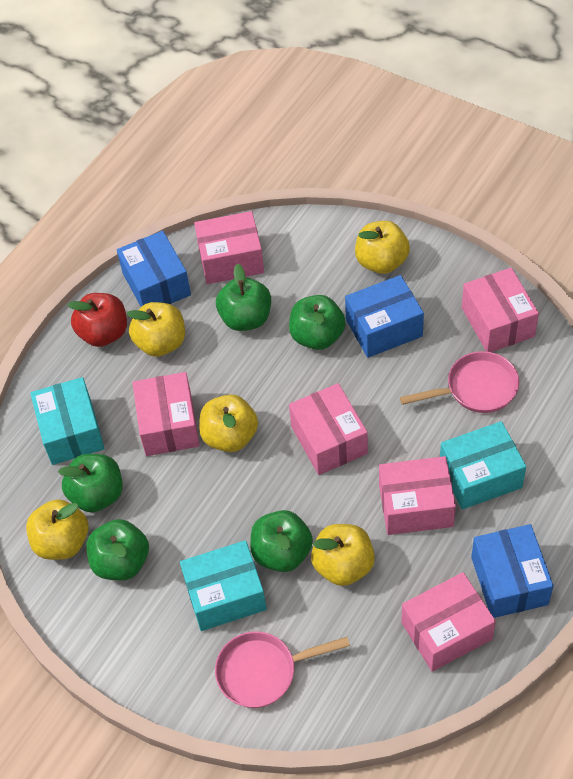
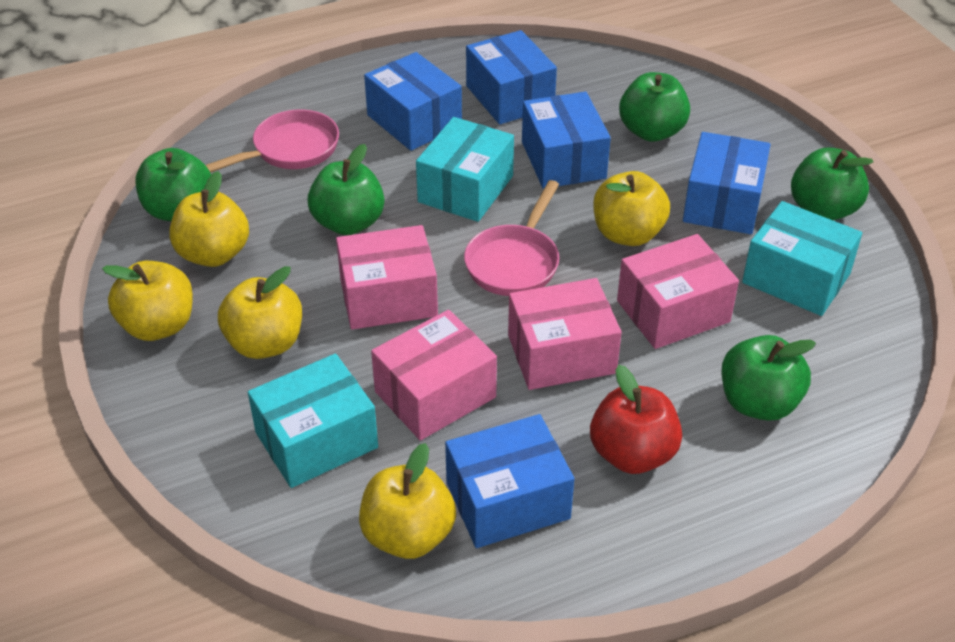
blue box: 3 -> 5
pink box: 6 -> 4

